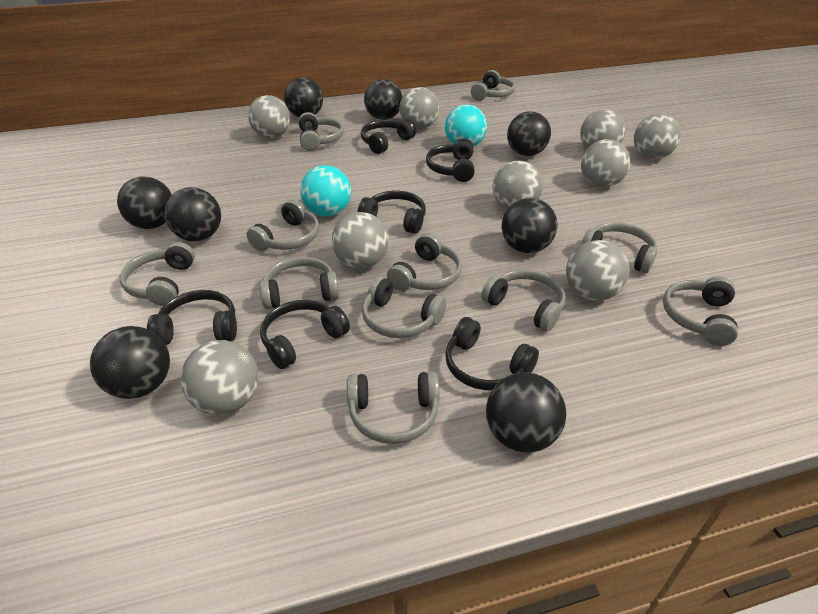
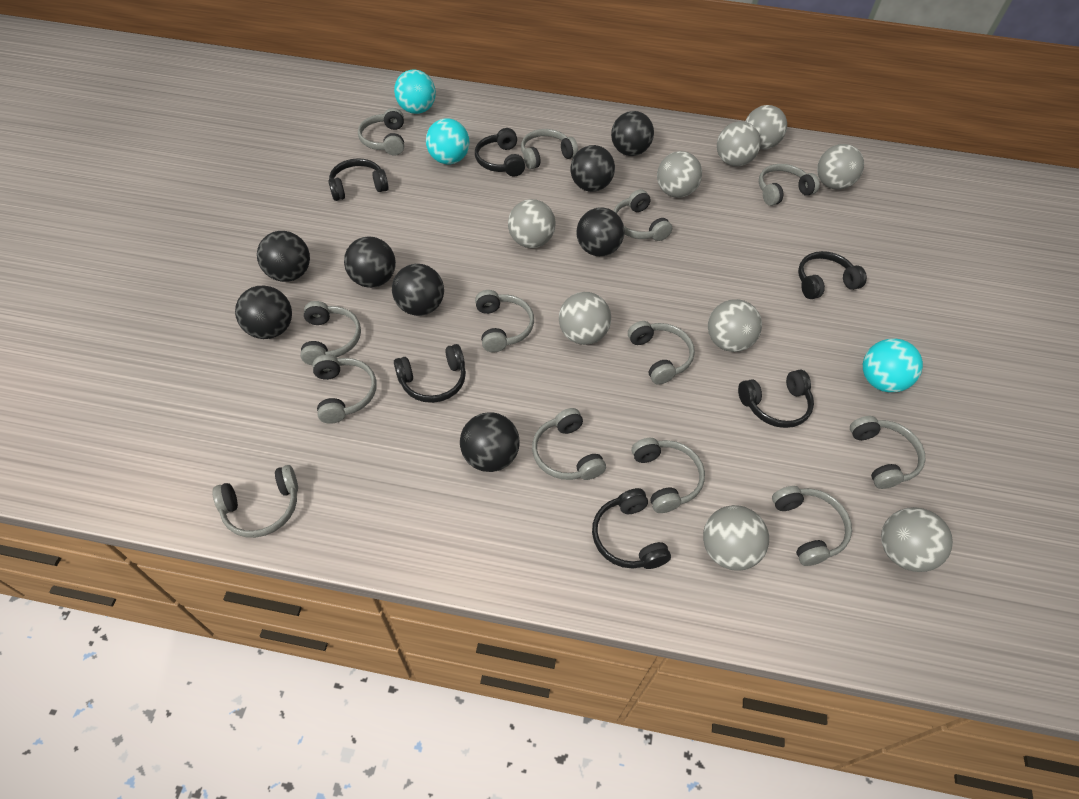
grey headphones: 11 -> 13
turquoise ball: 2 -> 3

